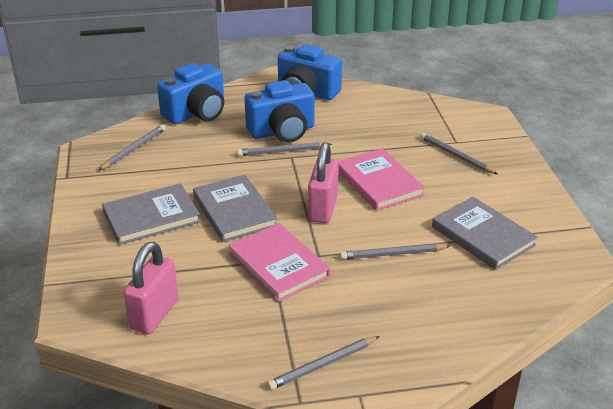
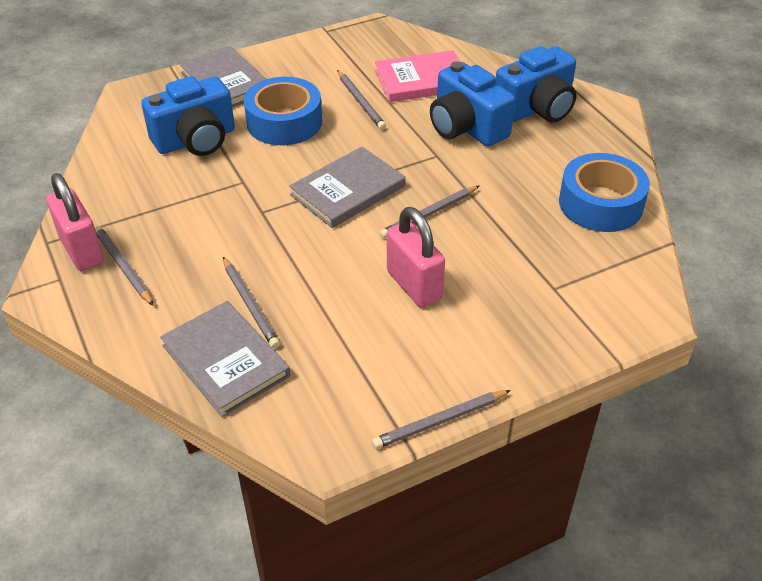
blue tape: 0 -> 2
pink book: 2 -> 1

